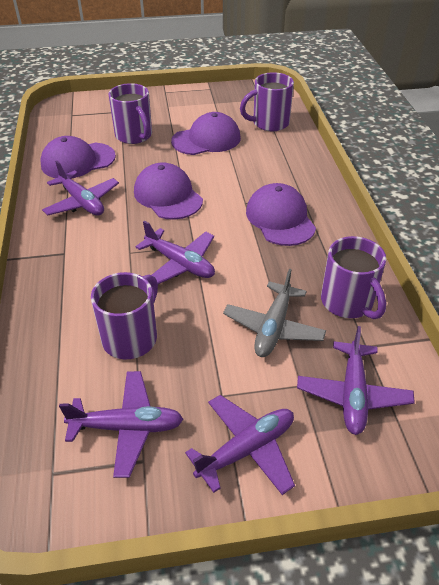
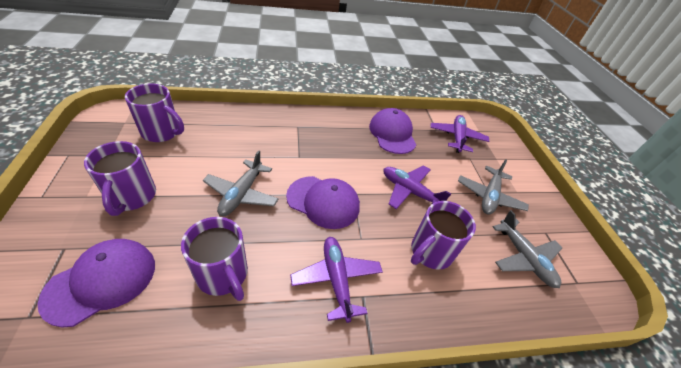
grey plane: 1 -> 3
purple cap: 4 -> 3
purple plane: 5 -> 3

